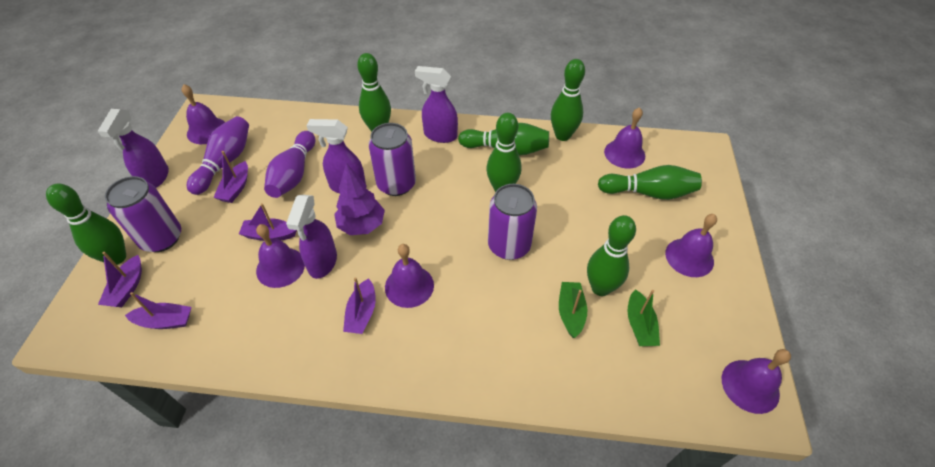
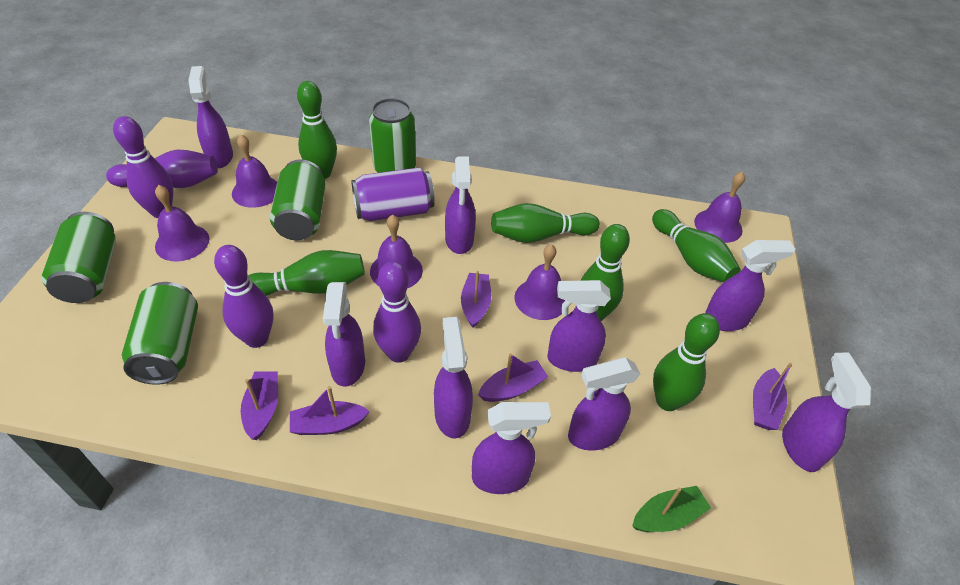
green boat: 2 -> 1
green bowling pin: 7 -> 6
green can: 0 -> 4
purple bell: 6 -> 5
purple bowling pin: 2 -> 4
purple can: 3 -> 1
purple spray bottle: 4 -> 9
purple tree: 1 -> 0

